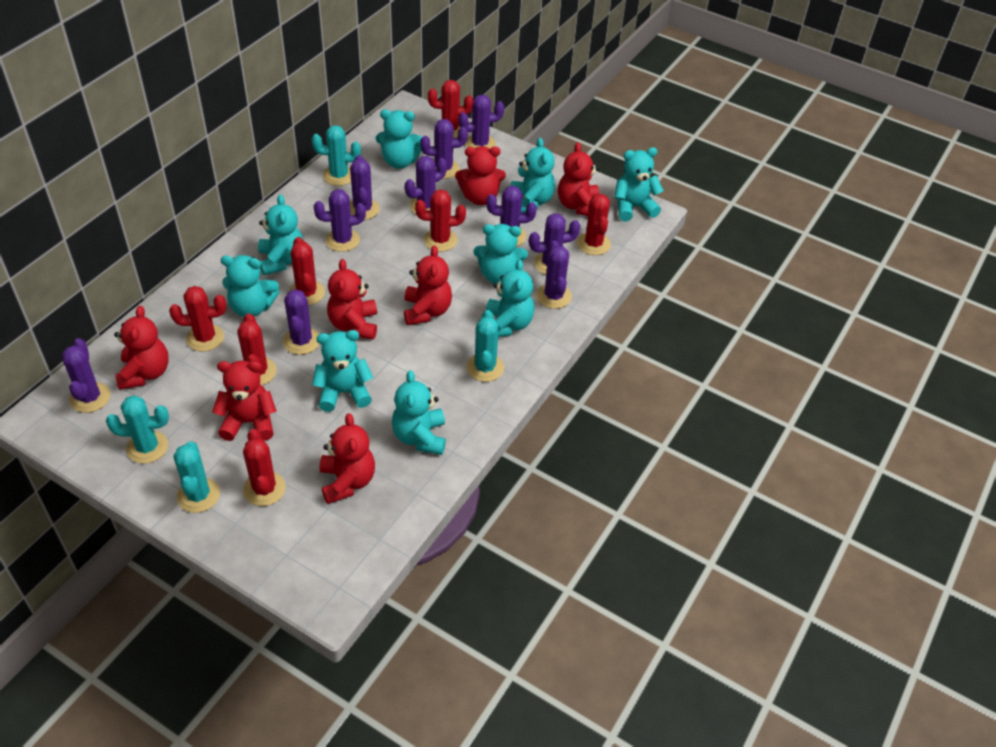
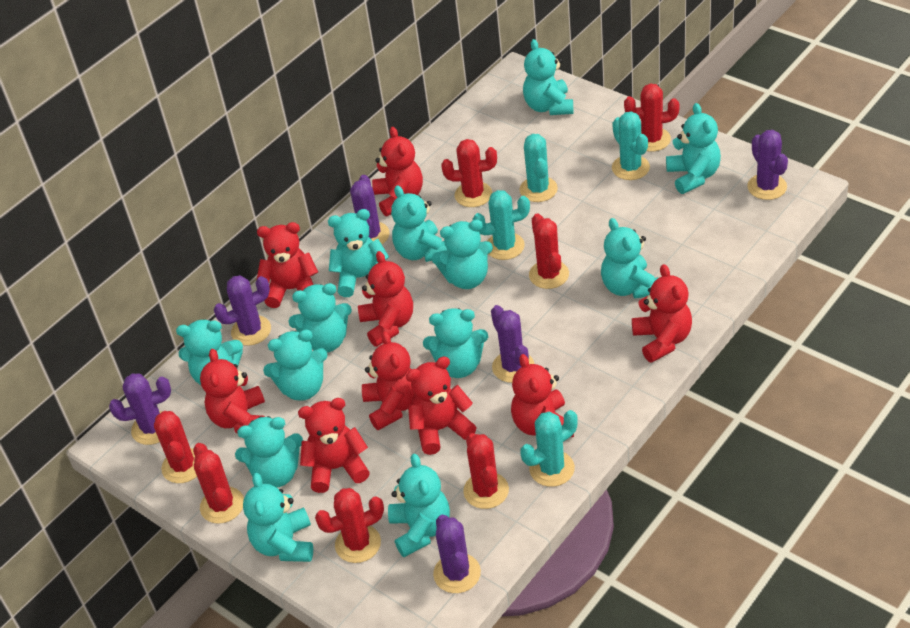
purple cactus: 10 -> 6
red teddy bear: 7 -> 9
turquoise teddy bear: 9 -> 13

